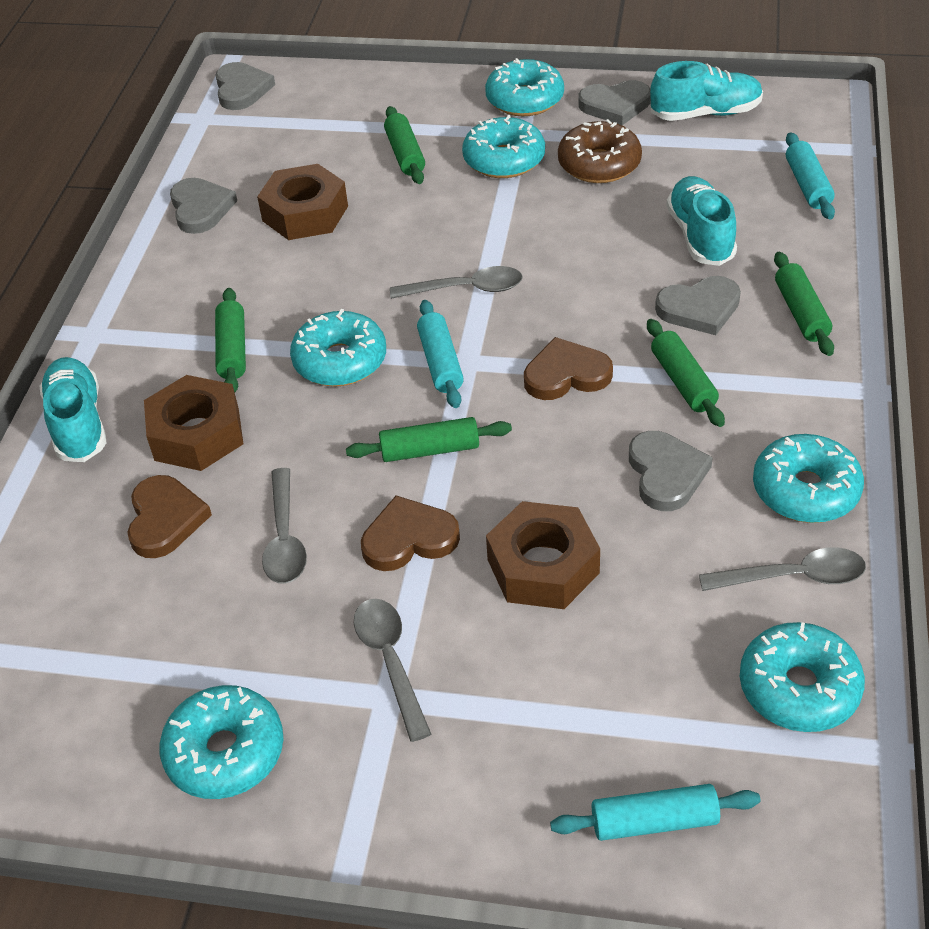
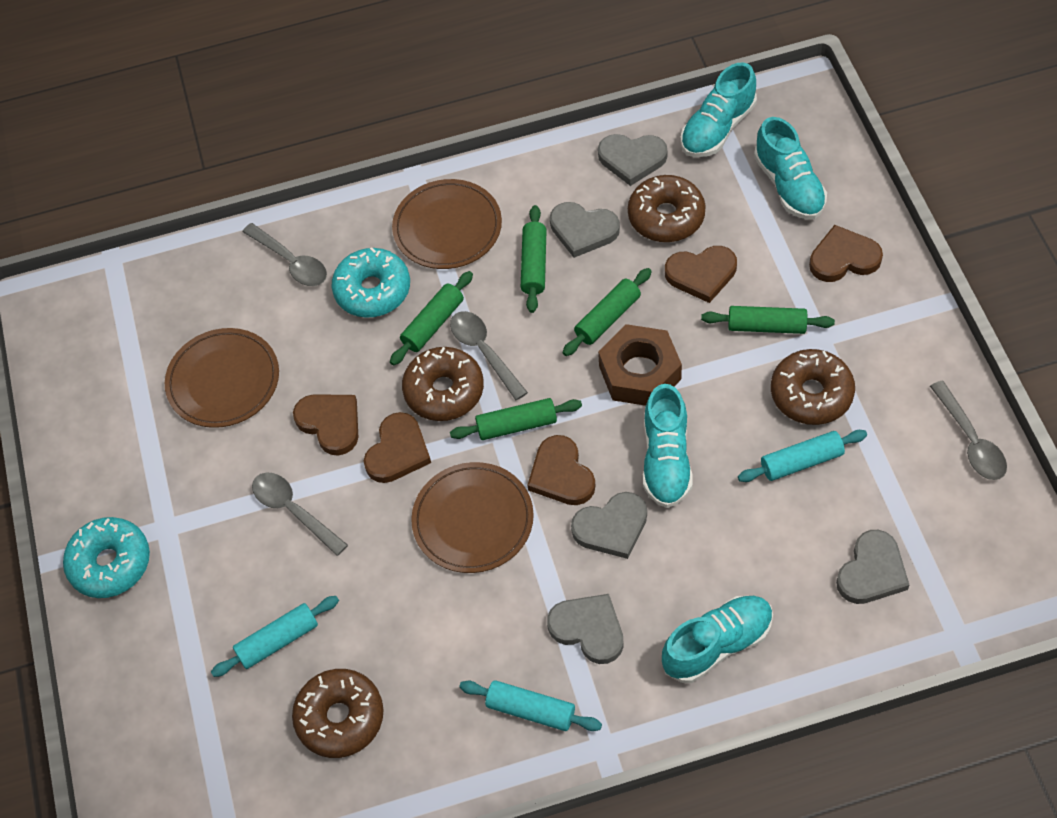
brown donut: 1 -> 4
brown heart: 3 -> 5
brown nut: 3 -> 1
brown plate: 0 -> 3
turquoise donut: 6 -> 2
turquoise shoe: 3 -> 4

